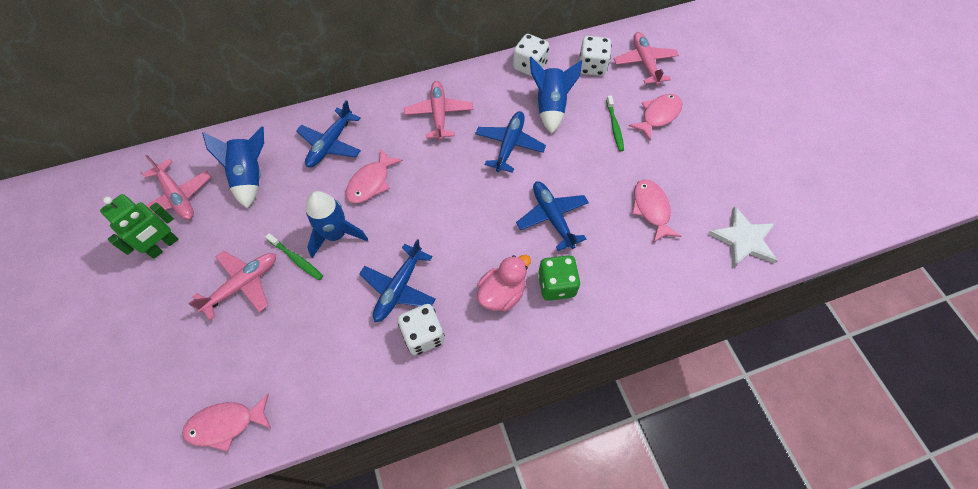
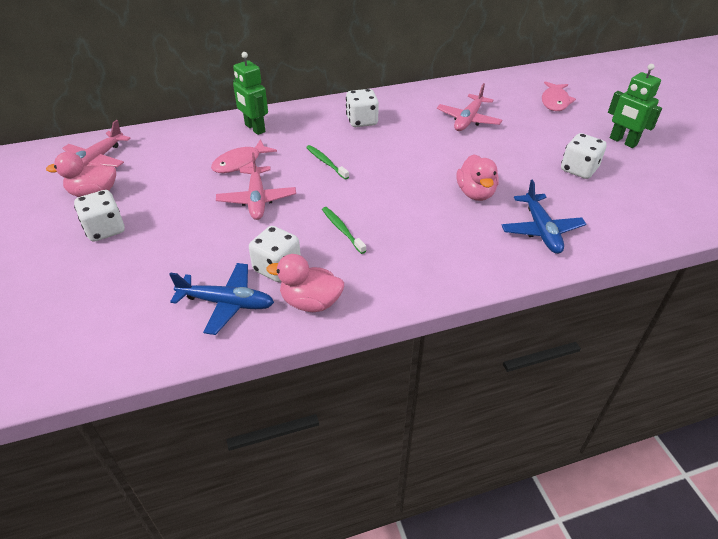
blue plane: 4 -> 2
blue rocket: 3 -> 0
green dice: 1 -> 0
green robot: 1 -> 2
pink duck: 1 -> 3
pink fish: 4 -> 2
pink plane: 4 -> 3
white dice: 3 -> 4
white star: 1 -> 0

